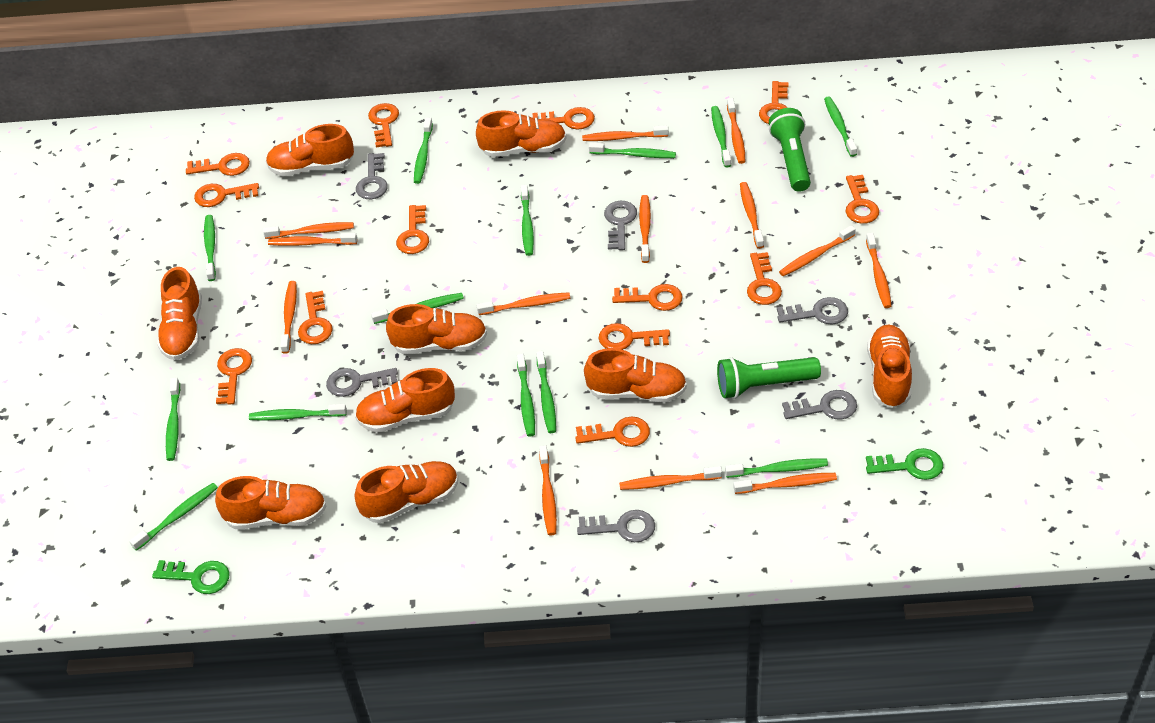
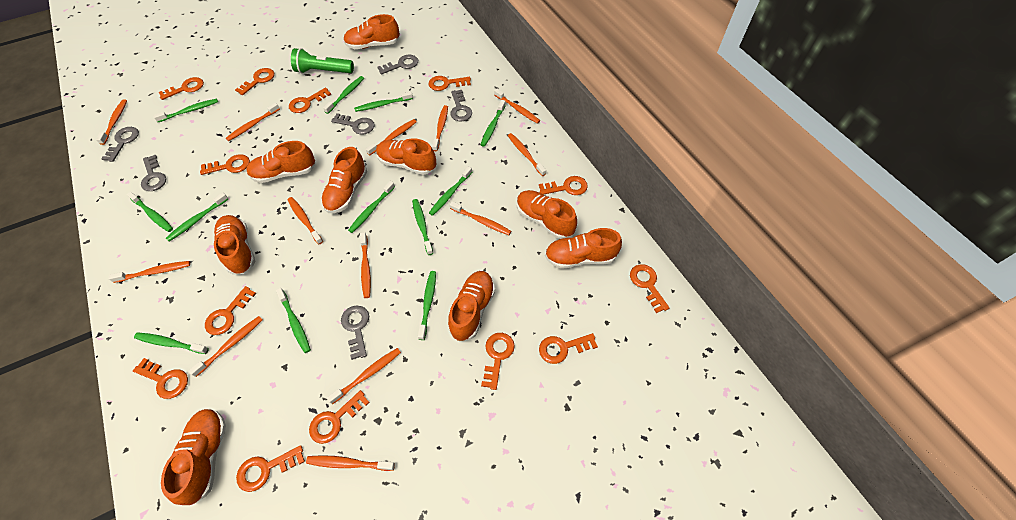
green flashlight: 2 -> 1
green key: 2 -> 0
green toothbrush: 13 -> 12

